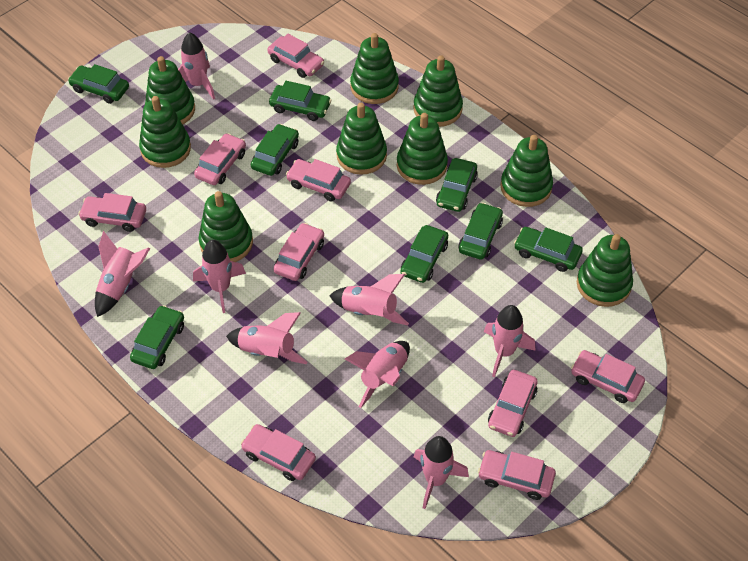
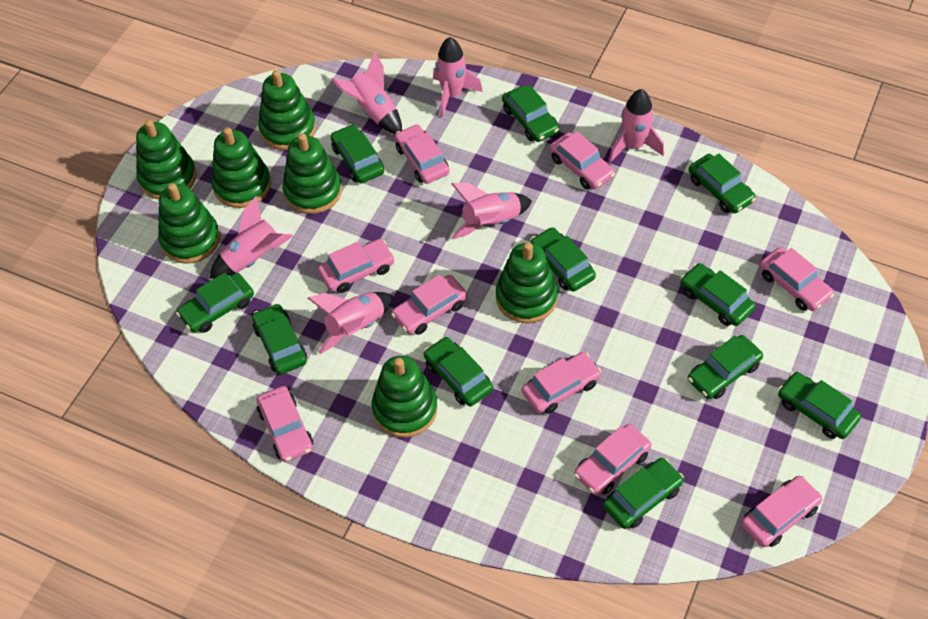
green car: 8 -> 11
green stacking toy: 9 -> 7
pink rocket: 8 -> 6

